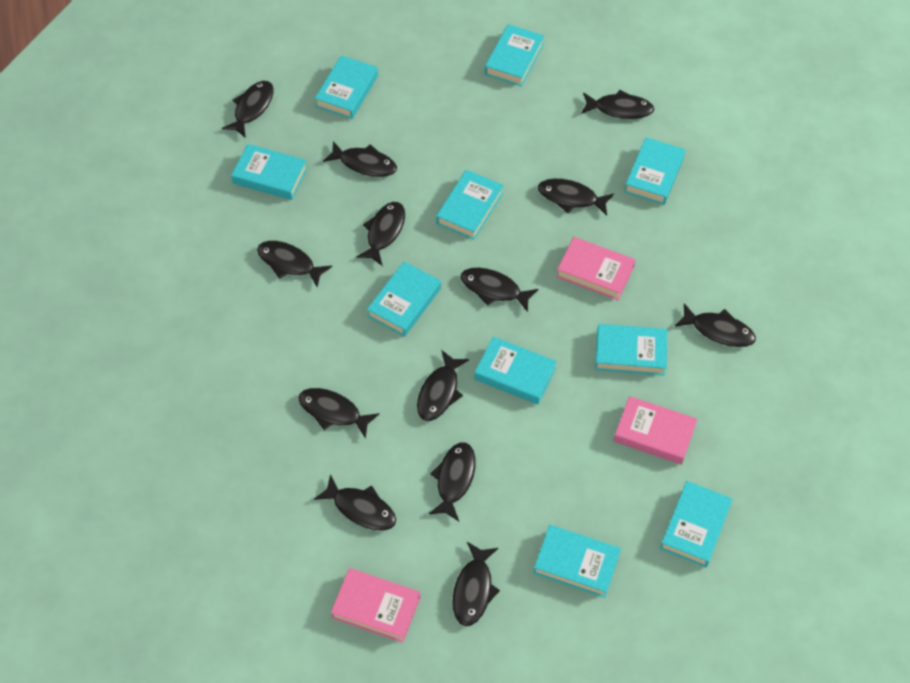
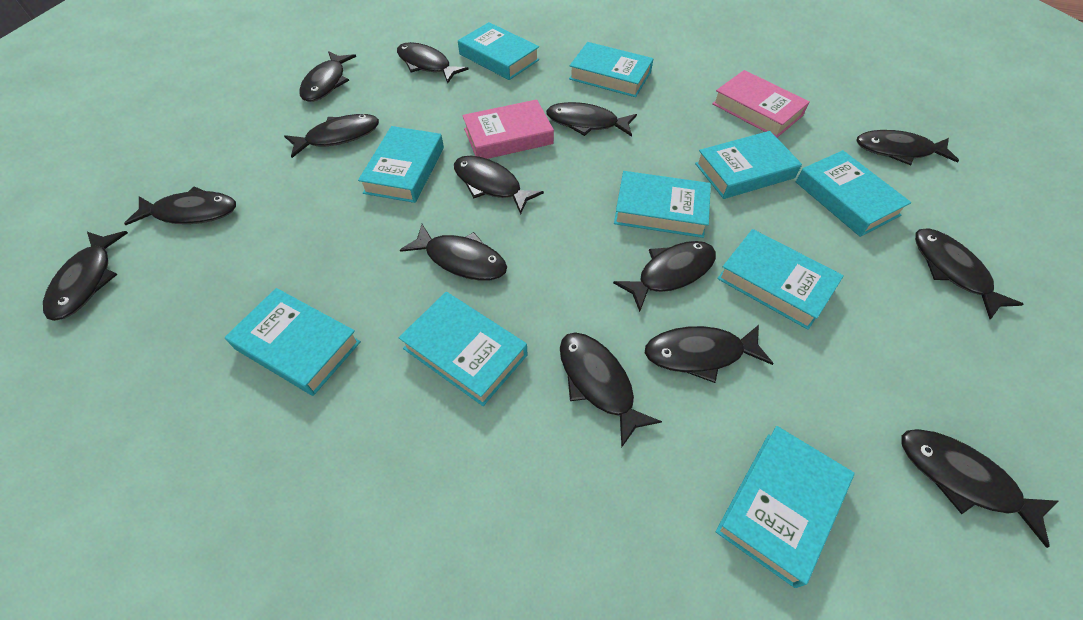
black fish: 13 -> 14
pink book: 3 -> 2

